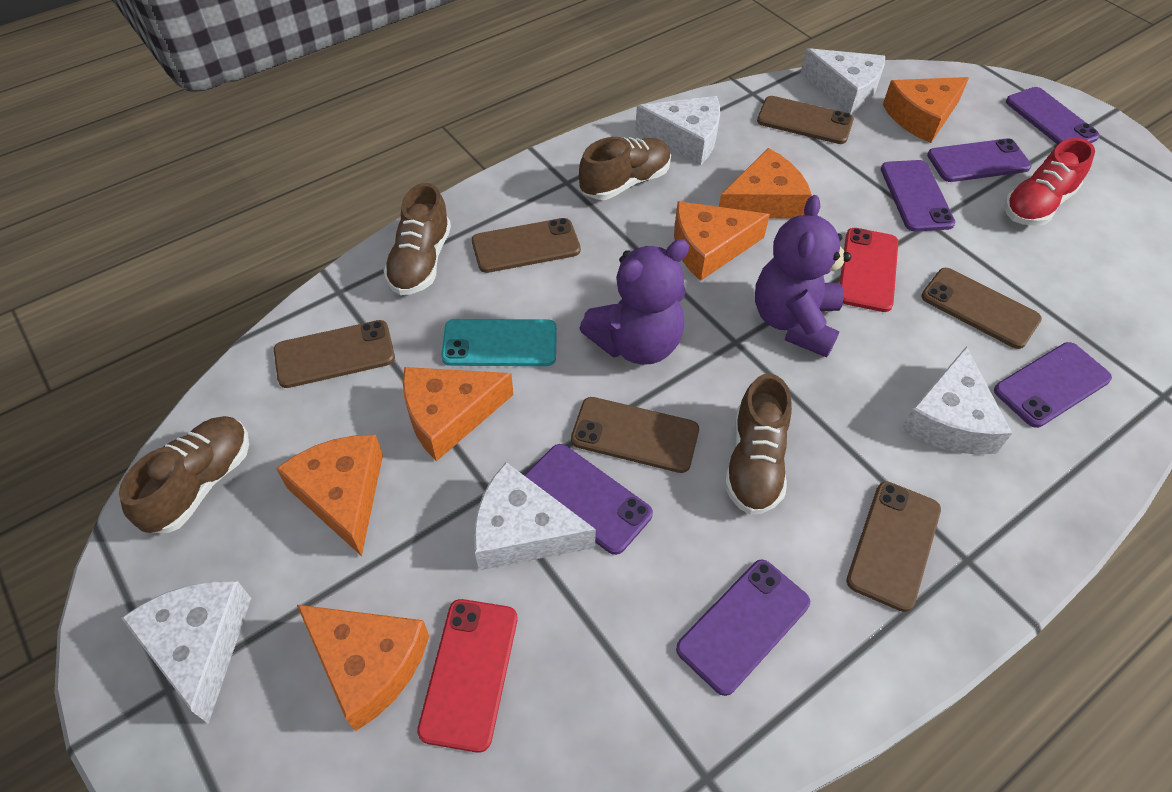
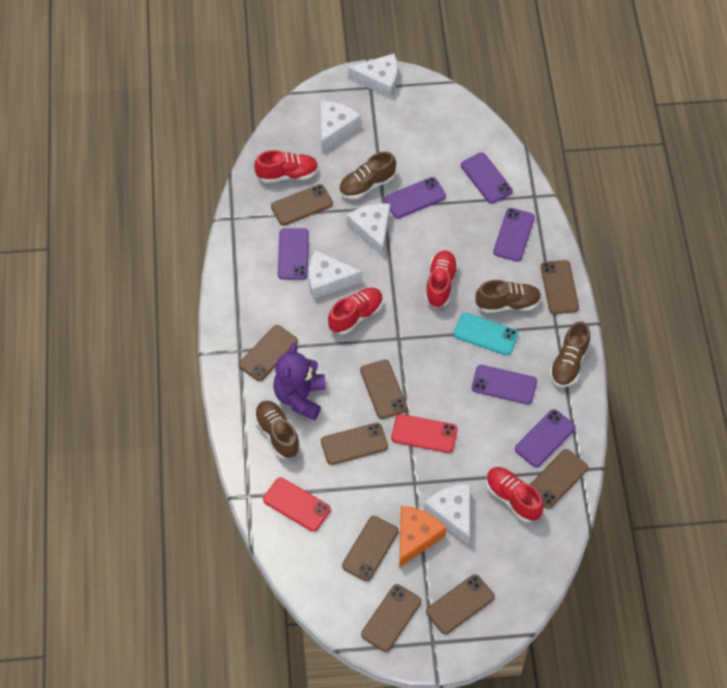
brown phone: 6 -> 9
orange cheese: 6 -> 1
purple teddy bear: 2 -> 1
red shoe: 1 -> 4

